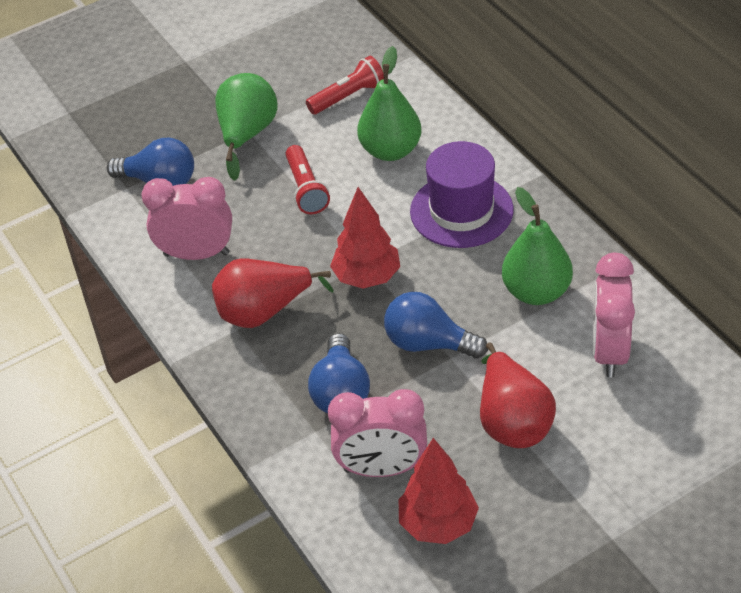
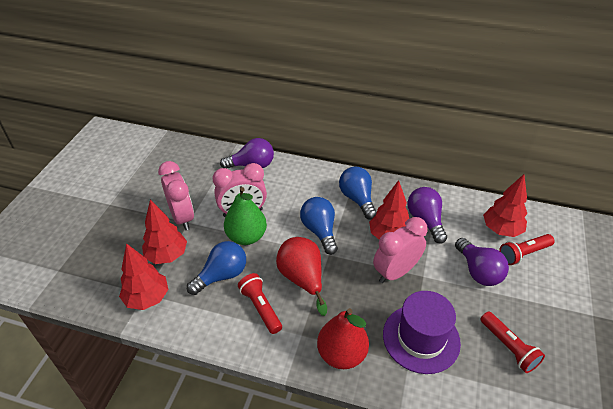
green pear: 3 -> 1
purple light bulb: 0 -> 3
red flashlight: 2 -> 3
red tree: 2 -> 4

